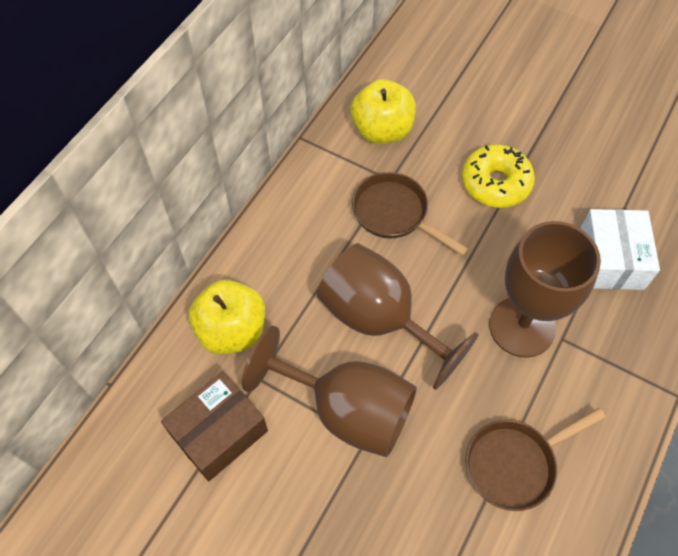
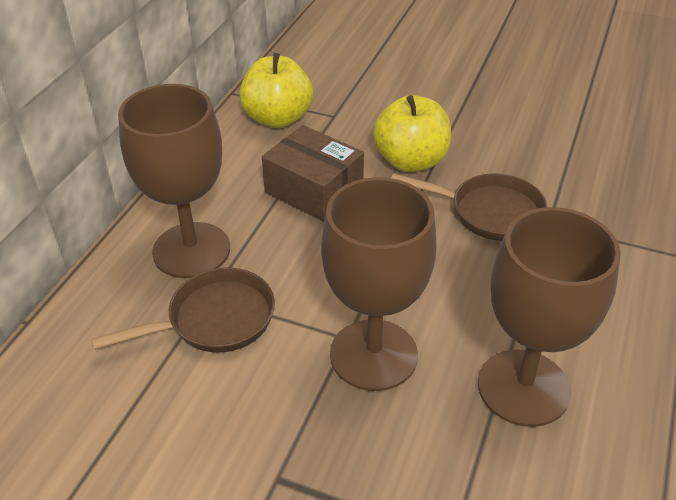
white box: 1 -> 0
yellow donut: 1 -> 0

